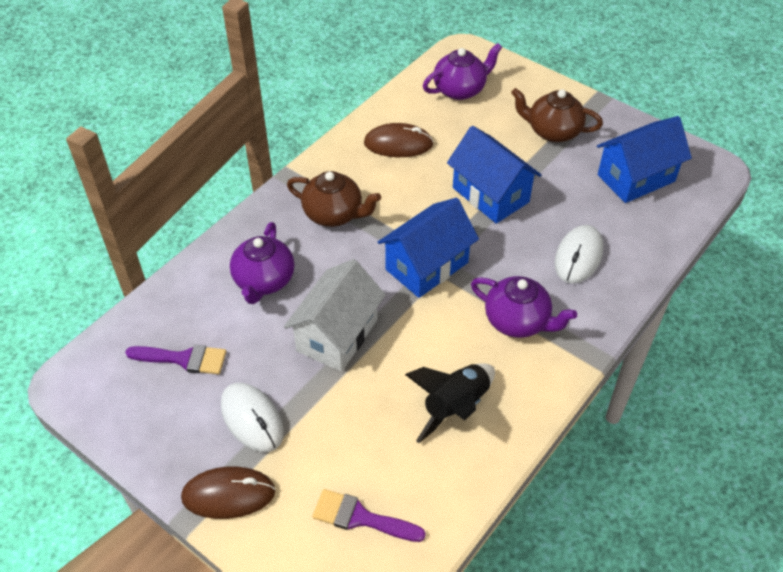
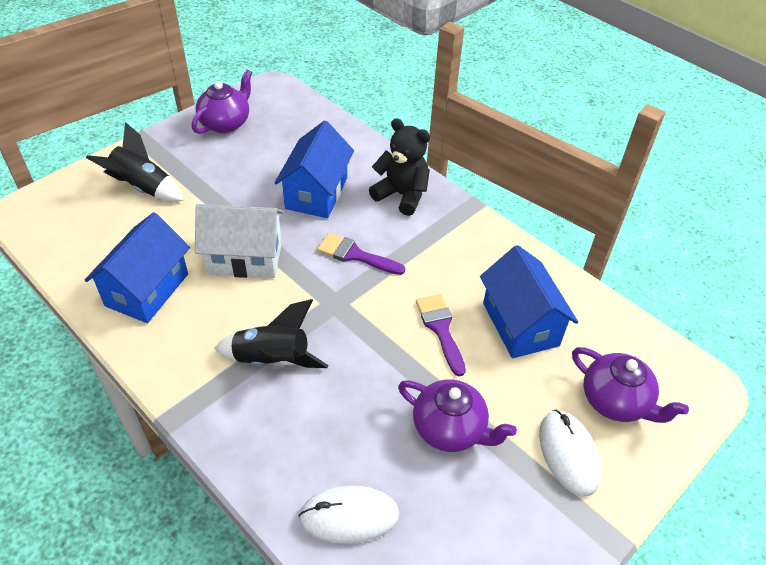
black rocket: 1 -> 2
black teddy bear: 0 -> 1
brown mouse: 2 -> 0
brown teapot: 2 -> 0

